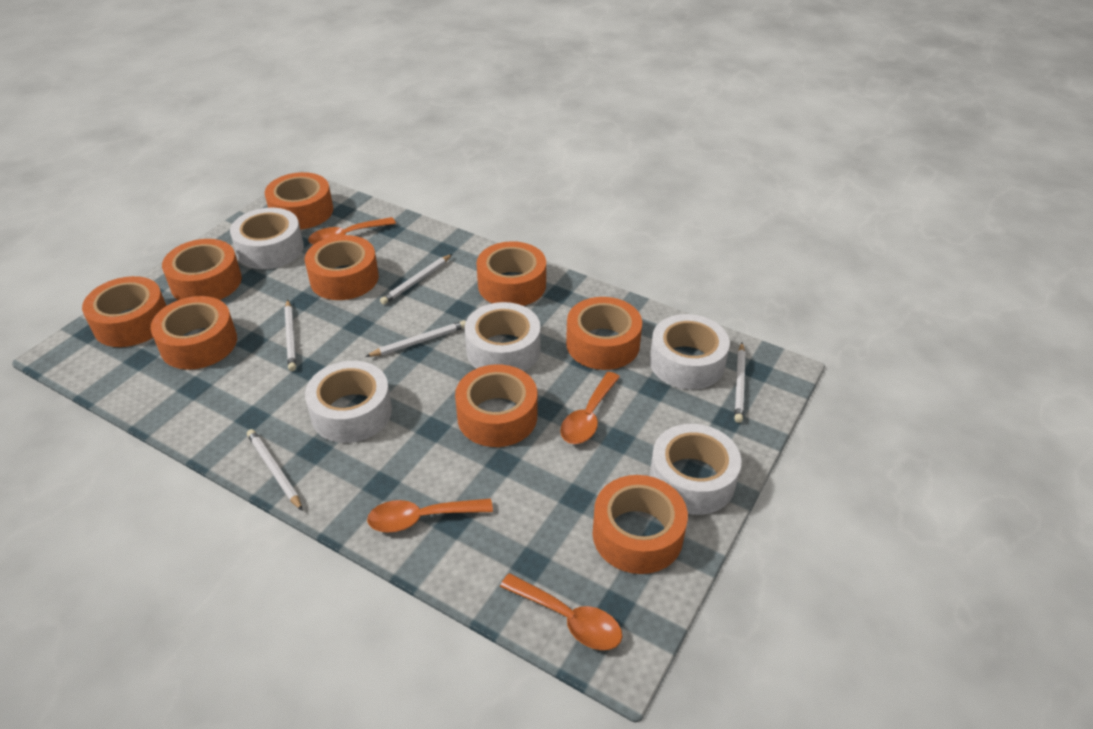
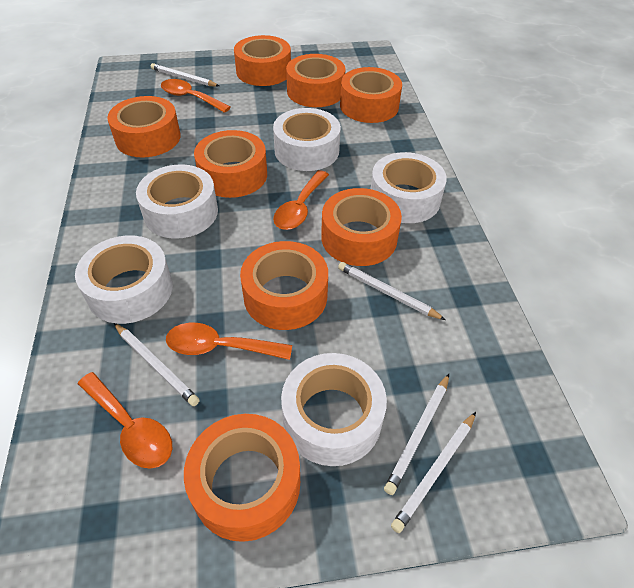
orange tape: 9 -> 8

